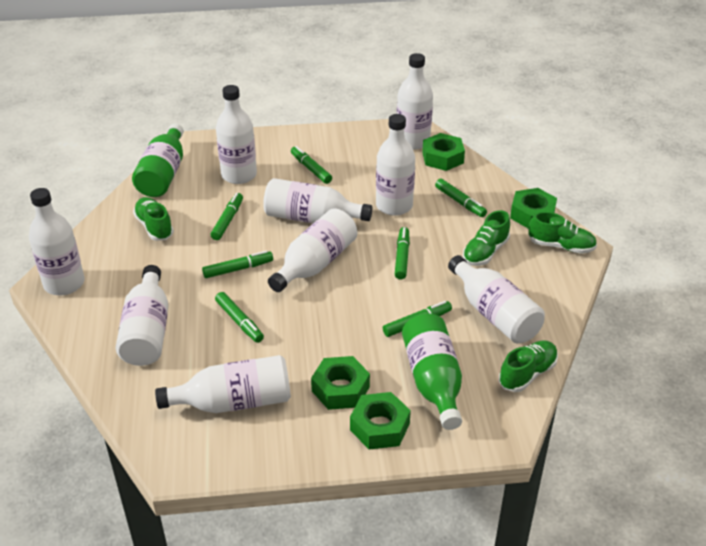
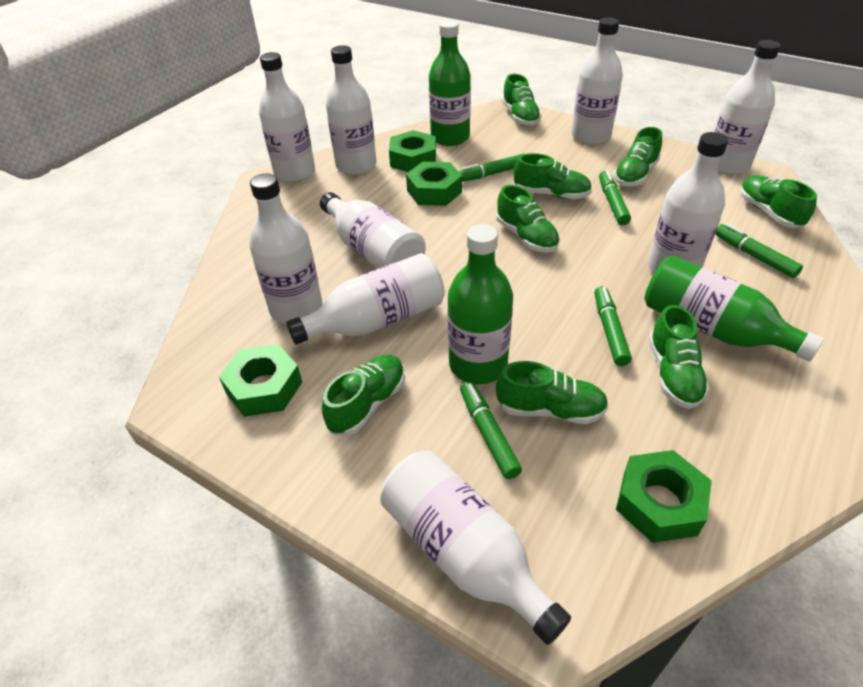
green bottle: 2 -> 3
green marker: 7 -> 5
green shoe: 4 -> 8

